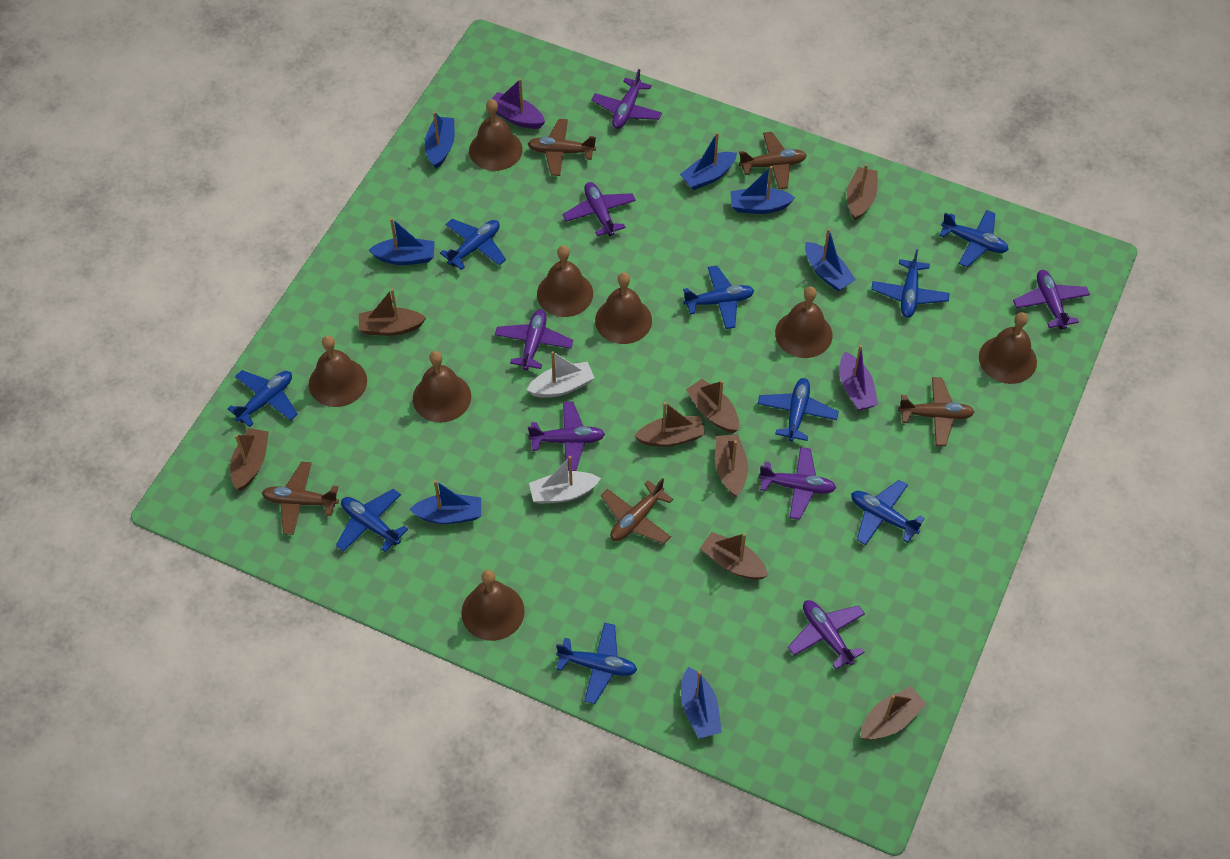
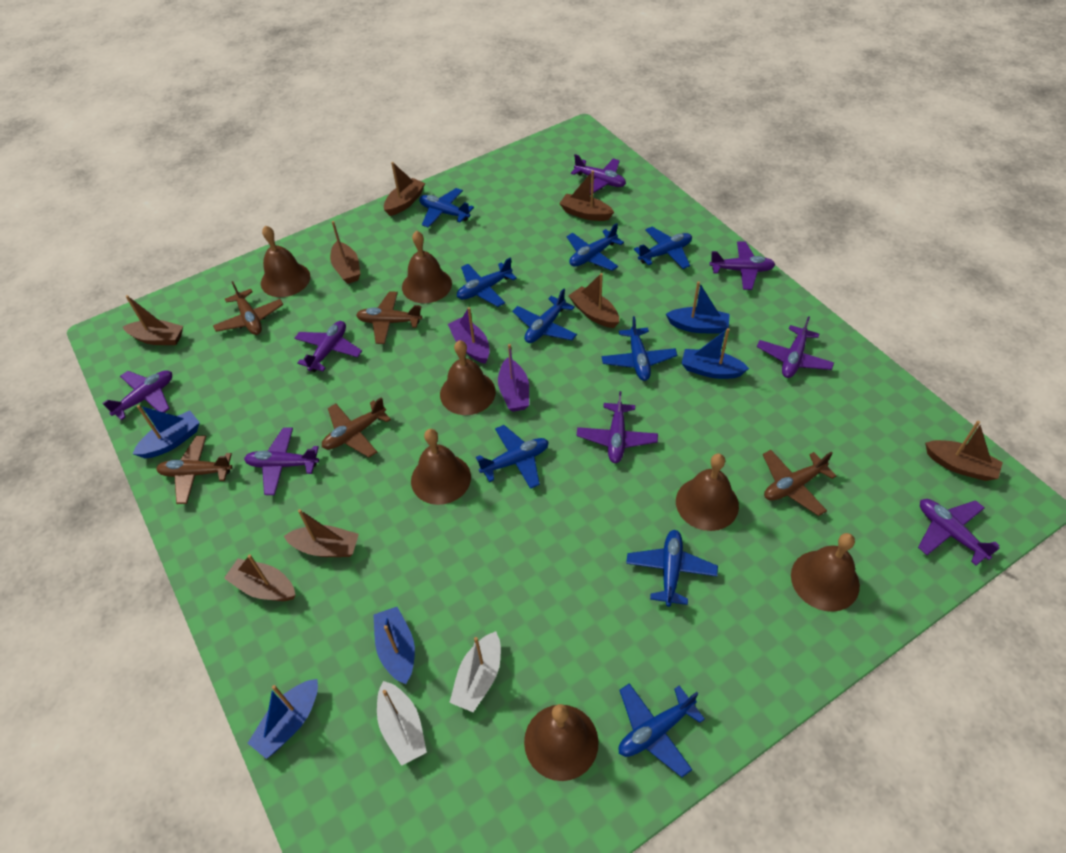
blue boat: 7 -> 5
brown bell: 8 -> 7
purple plane: 7 -> 8

